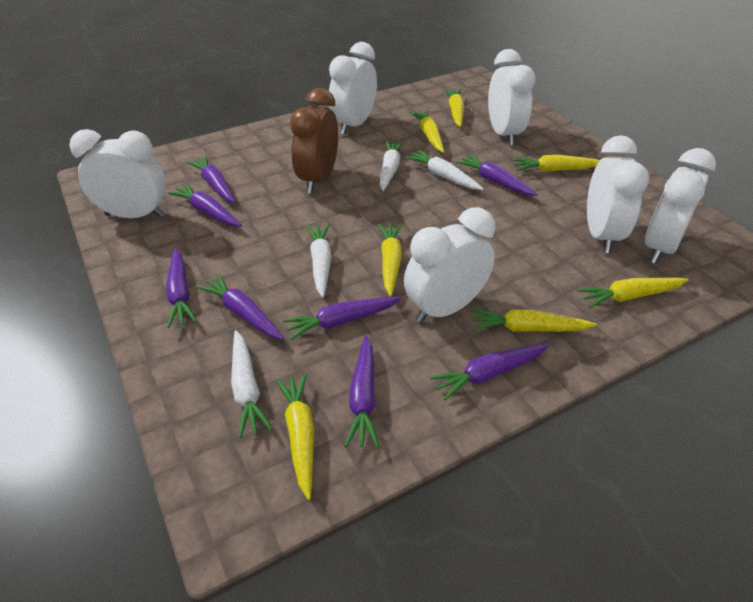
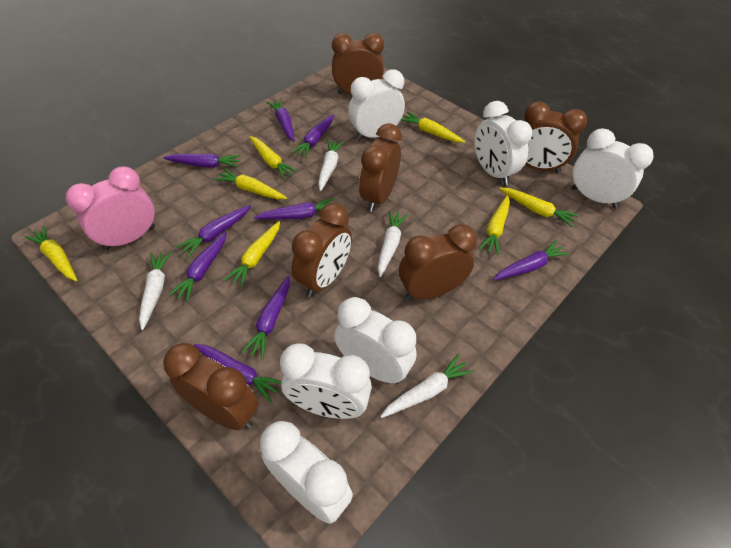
brown clock: 1 -> 6
pink clock: 0 -> 1
purple carrot: 8 -> 9

